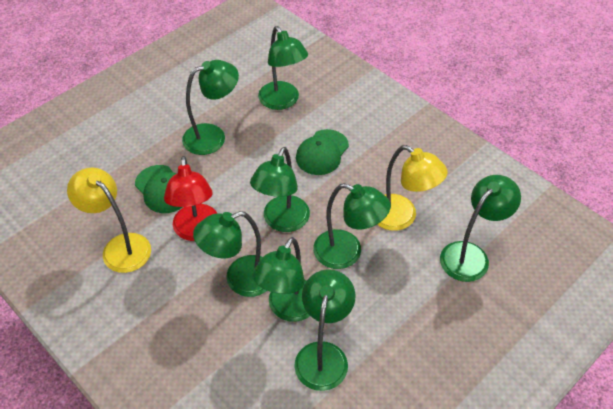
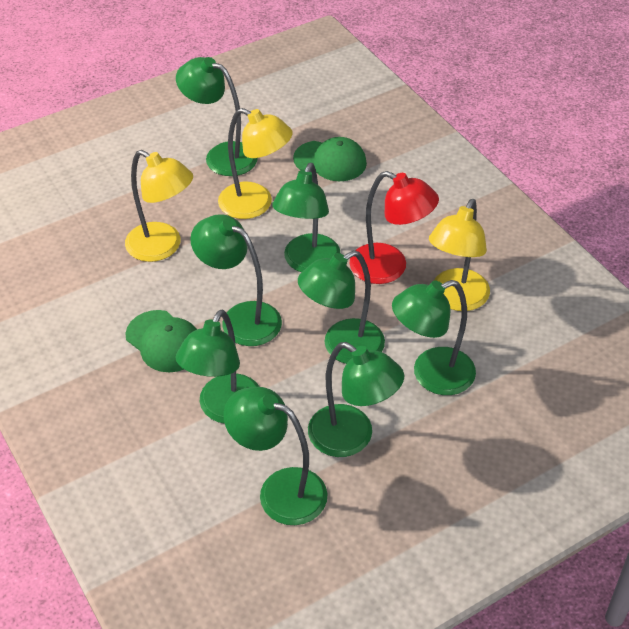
yellow lamp: 2 -> 3

